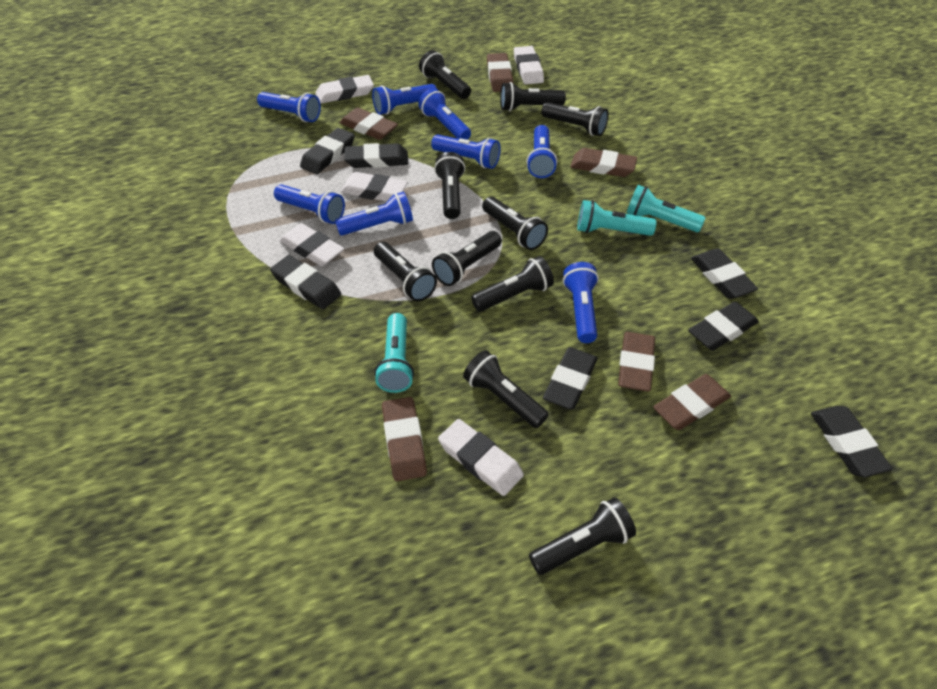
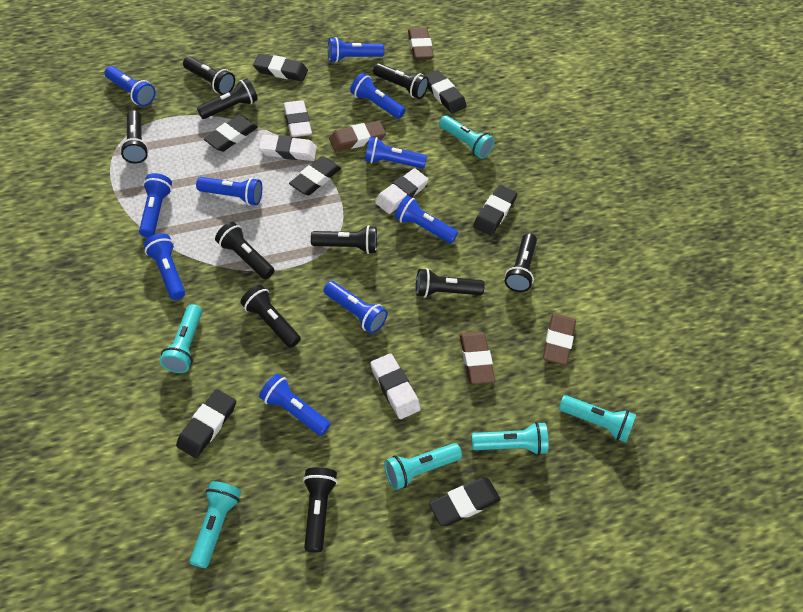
blue flashlight: 8 -> 10
brown eraser: 6 -> 4
turquoise flashlight: 3 -> 6
white eraser: 5 -> 4

